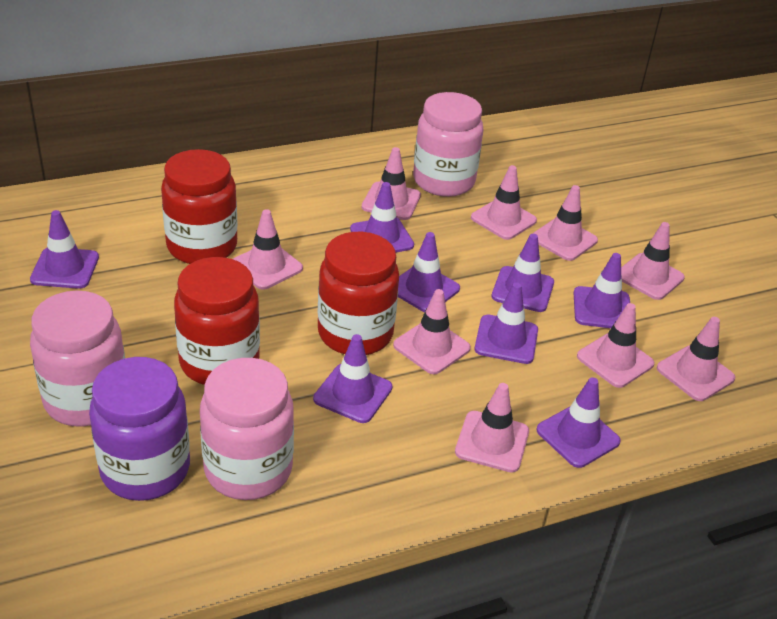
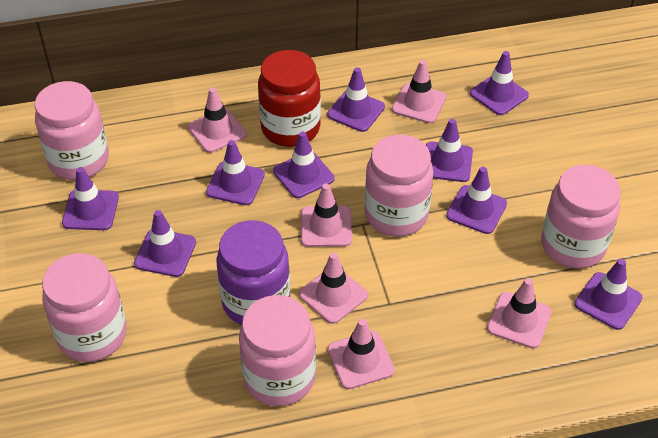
pink jar: 3 -> 5
pink traffic cone: 9 -> 6
purple traffic cone: 8 -> 9
red jar: 3 -> 1

